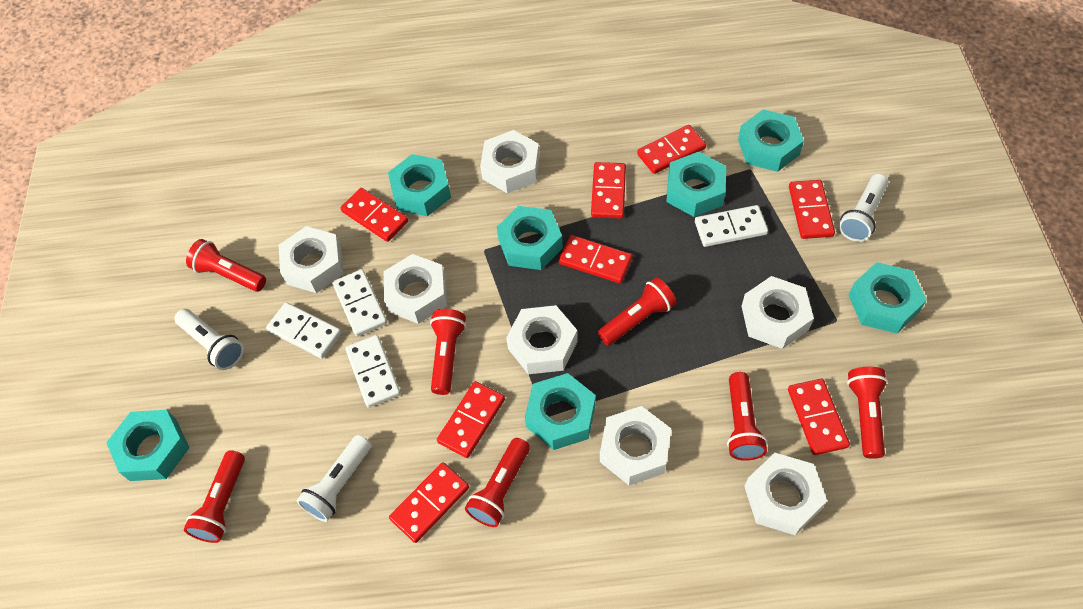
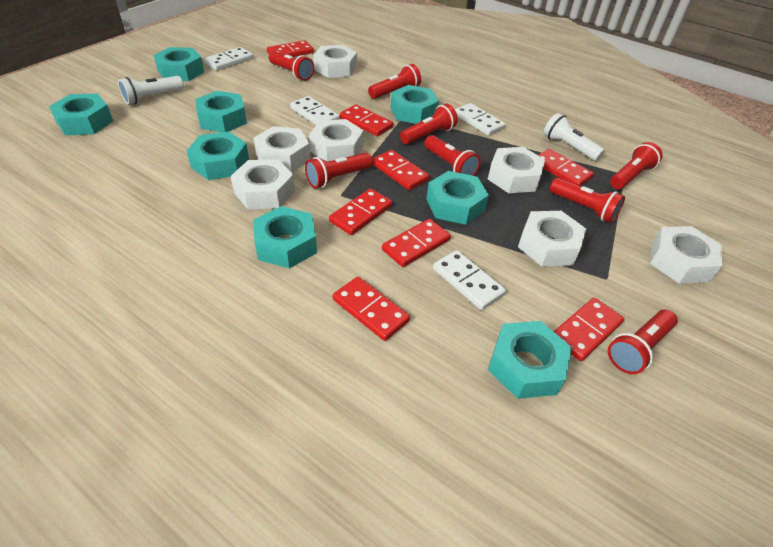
red flashlight: 7 -> 8
turquoise nut: 7 -> 8
white flashlight: 3 -> 2

